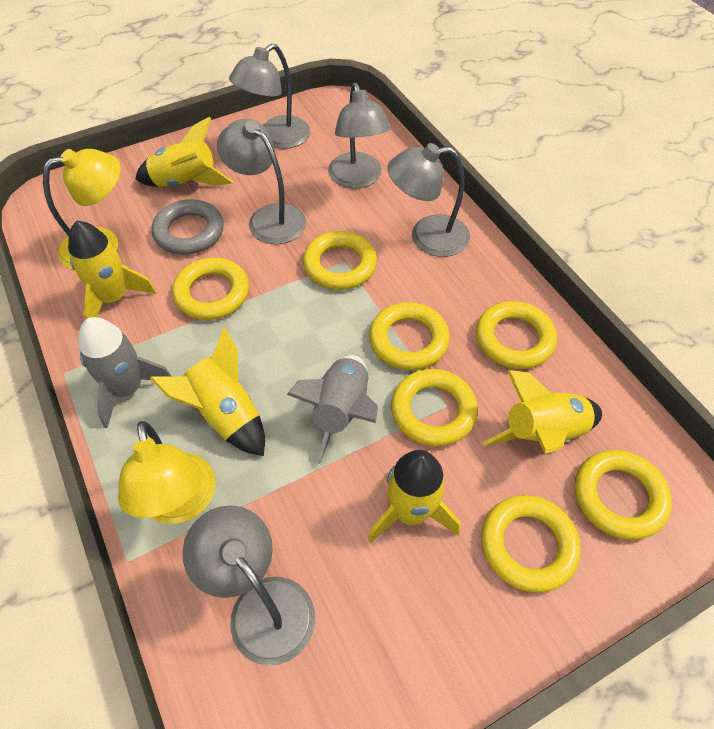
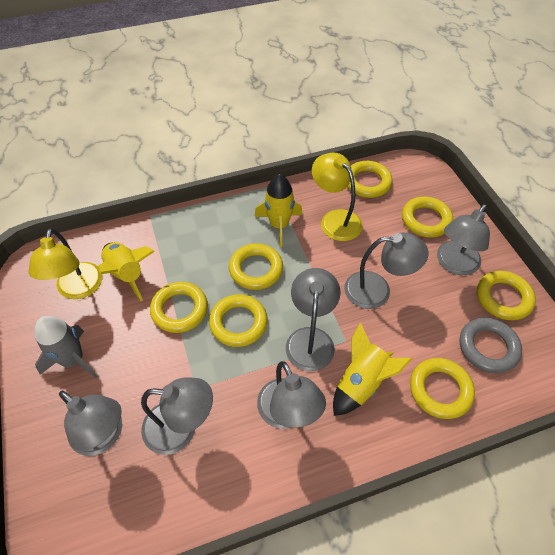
grey lamp: 5 -> 6
grey rocket: 2 -> 1
yellow rocket: 5 -> 3

